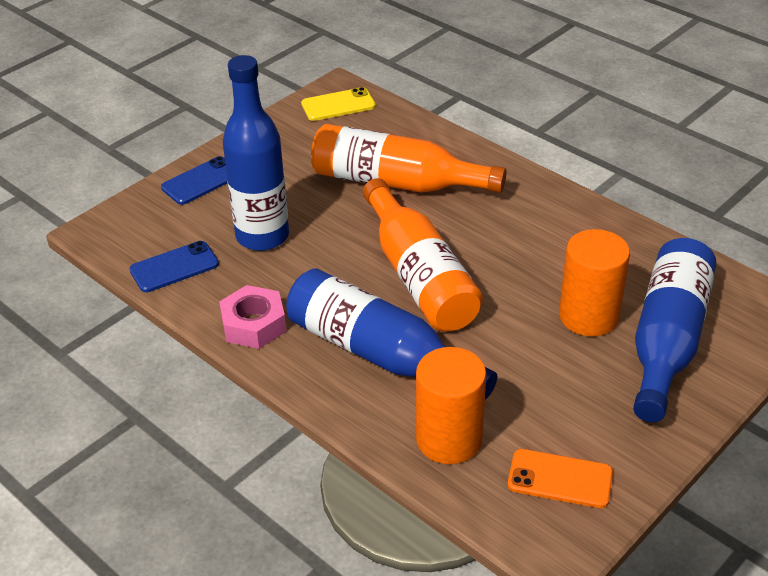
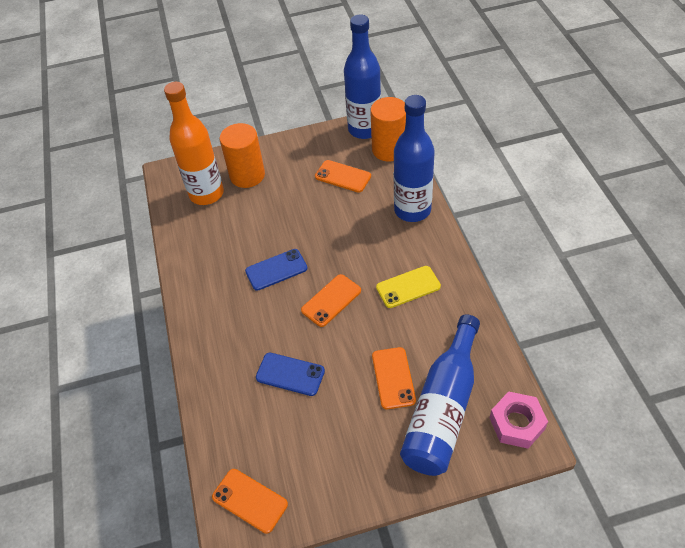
orange bottle: 2 -> 1
orange phone: 1 -> 4

